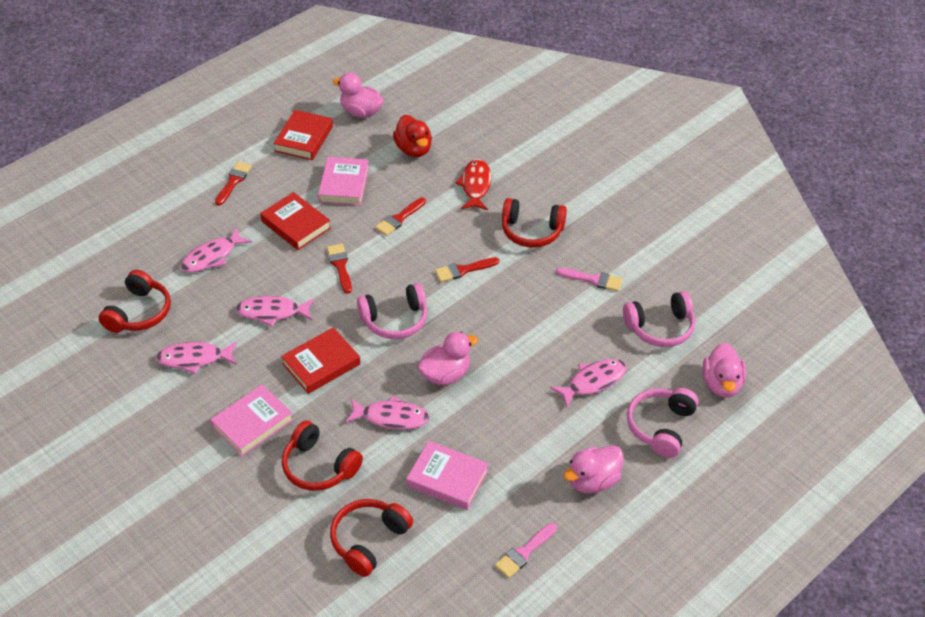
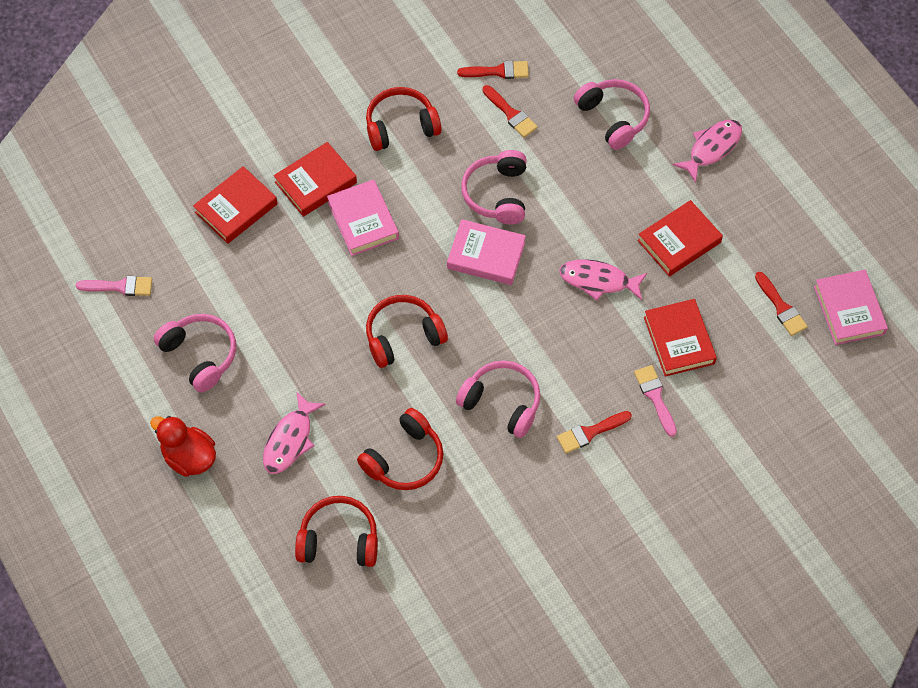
pink duck: 4 -> 0
pink fish: 5 -> 3
pink headphones: 3 -> 4
red book: 3 -> 4
red fish: 1 -> 0

